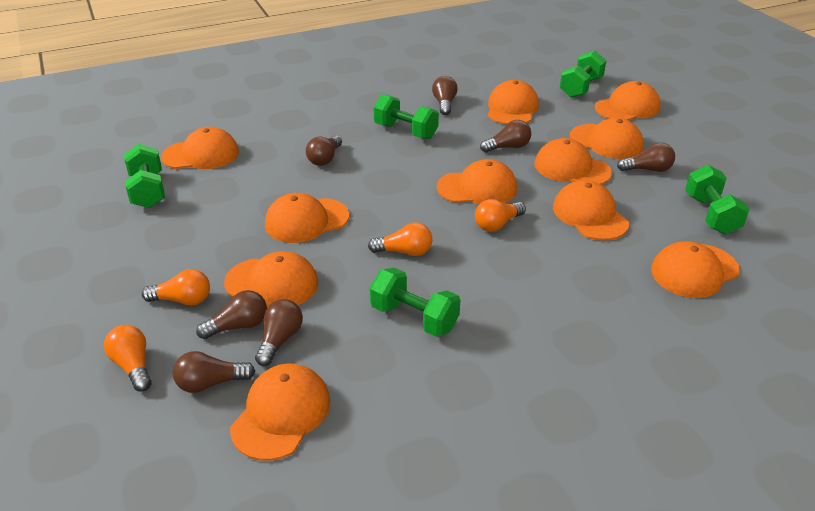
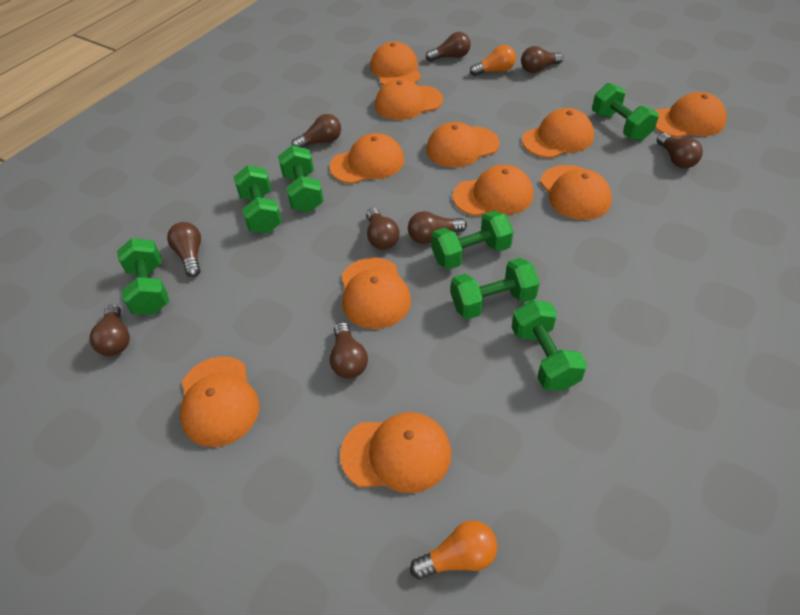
brown light bulb: 7 -> 9
green dumbbell: 5 -> 7
orange light bulb: 4 -> 2

